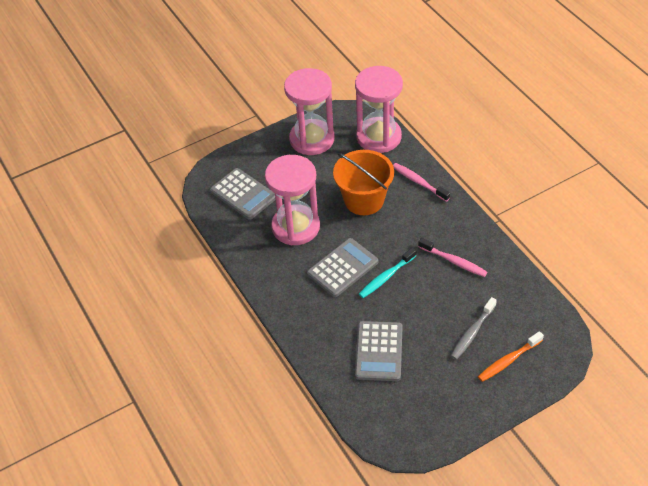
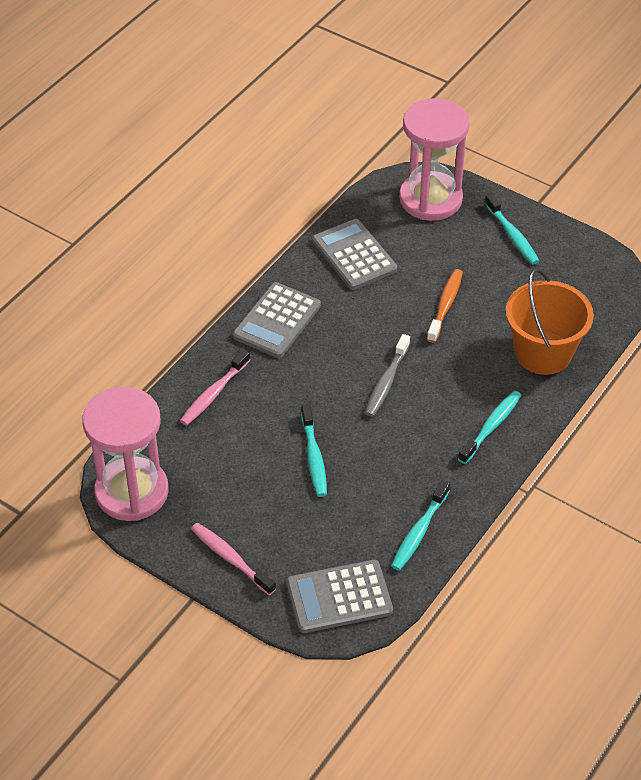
pink hourglass: 3 -> 2
turquoise toothbrush: 1 -> 4

